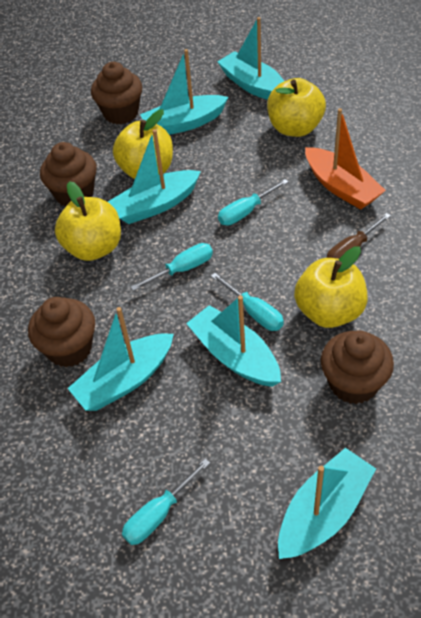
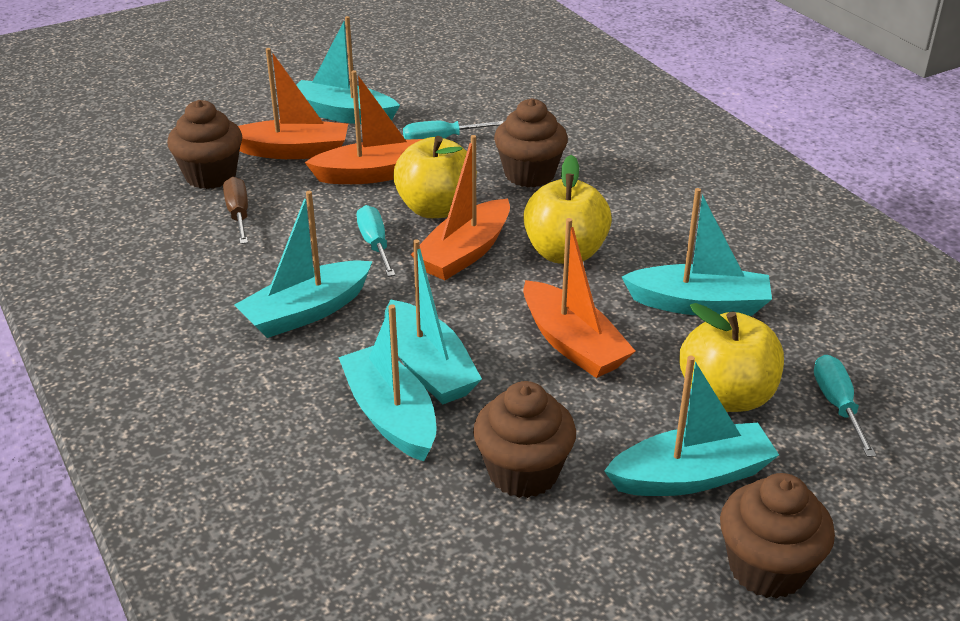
orange boat: 1 -> 4
turquoise screwdriver: 4 -> 3
yellow apple: 4 -> 3

